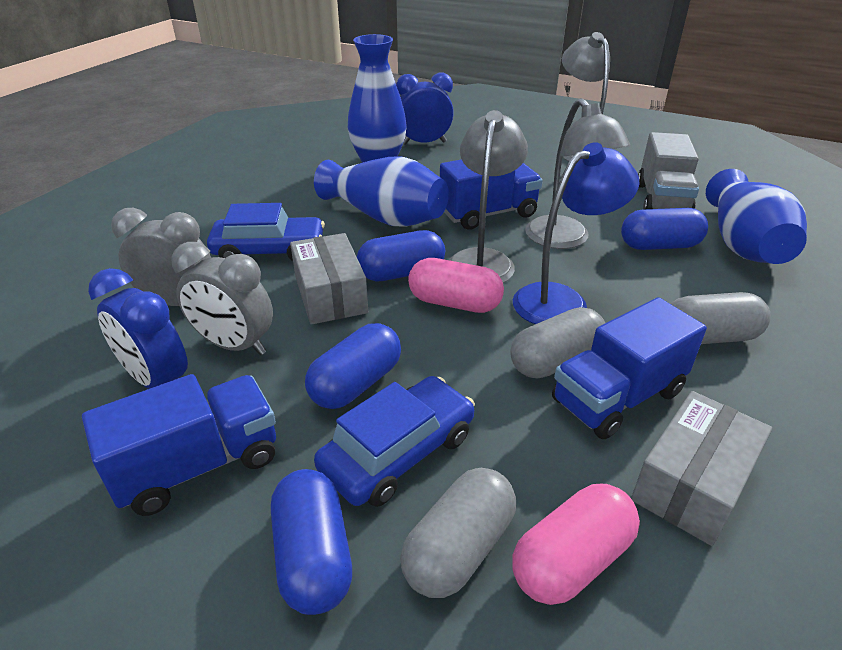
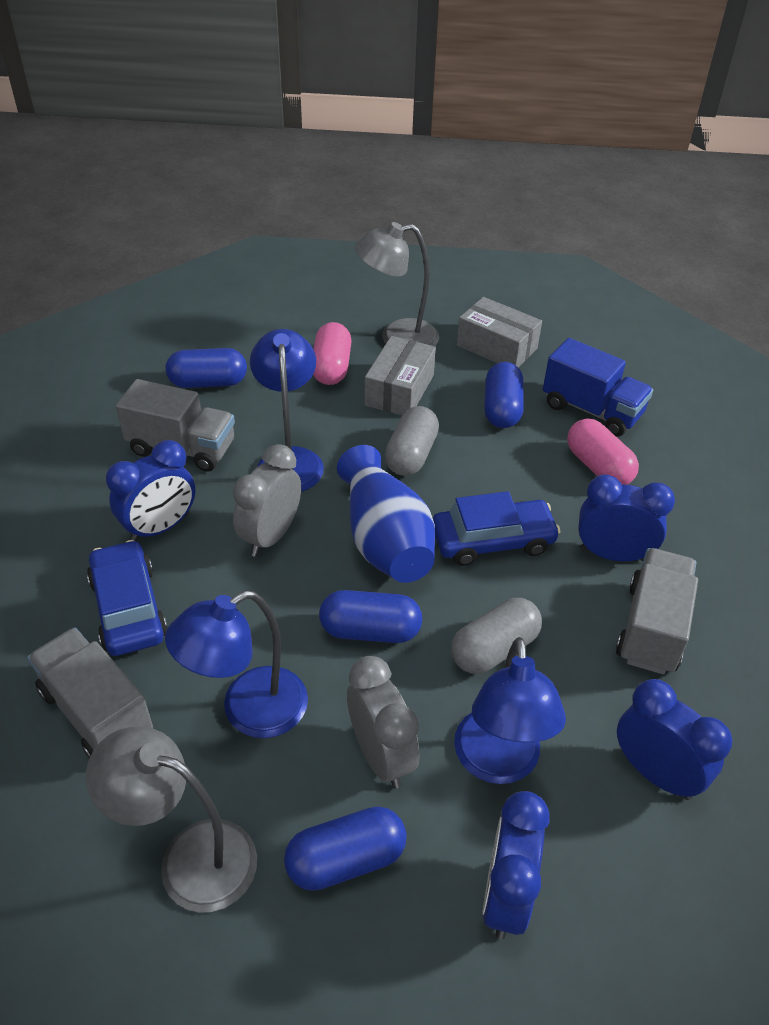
blue clock: 2 -> 4
blue lamp: 1 -> 3
blue truck: 3 -> 1
blue vase: 3 -> 1
grey capsule: 3 -> 2
grey lamp: 3 -> 2
grey truck: 1 -> 3

